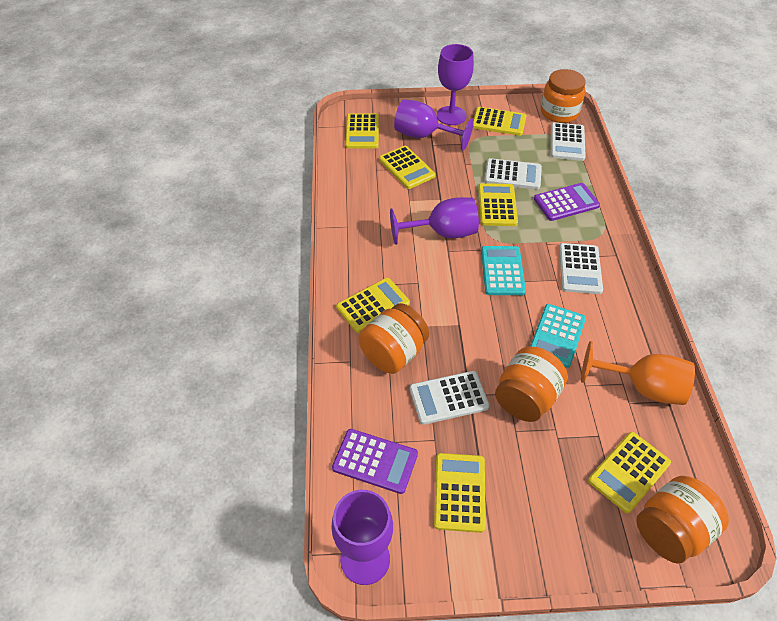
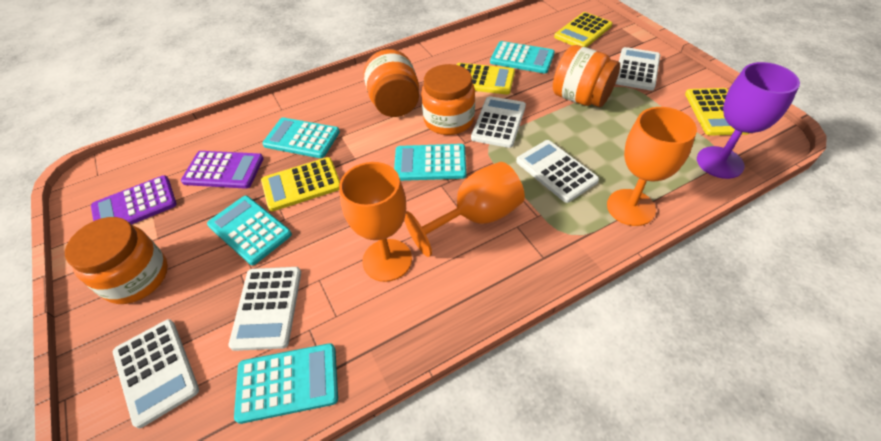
orange goblet: 1 -> 3
purple goblet: 4 -> 1
turquoise calculator: 2 -> 5
white calculator: 4 -> 5
yellow calculator: 7 -> 4

